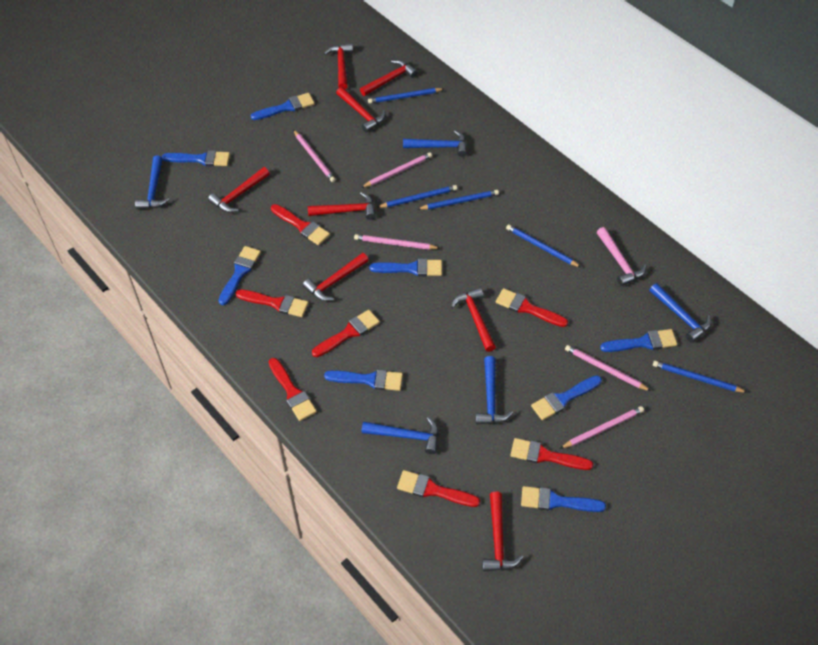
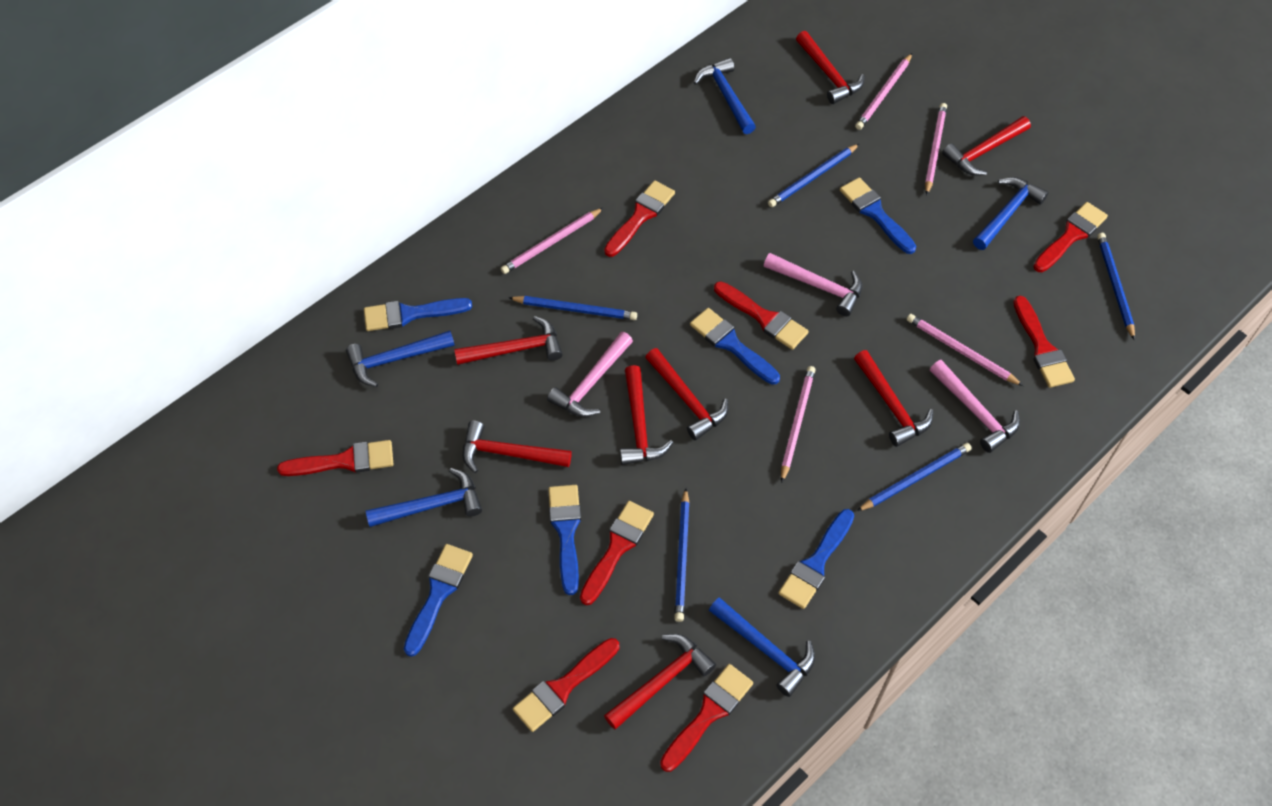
blue brush: 8 -> 6
pink hammer: 1 -> 3
red brush: 7 -> 8

